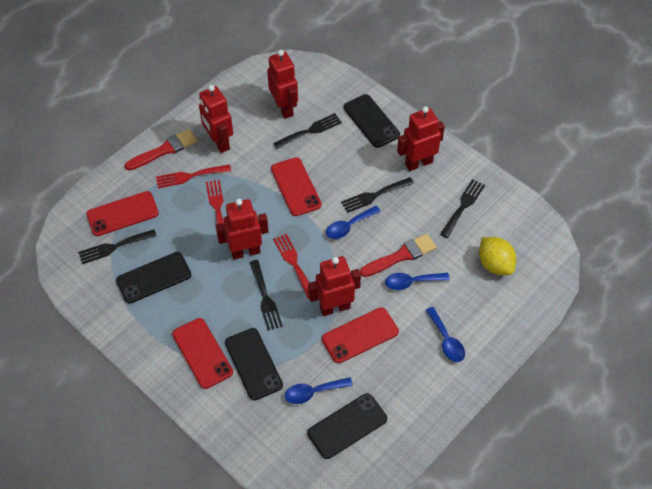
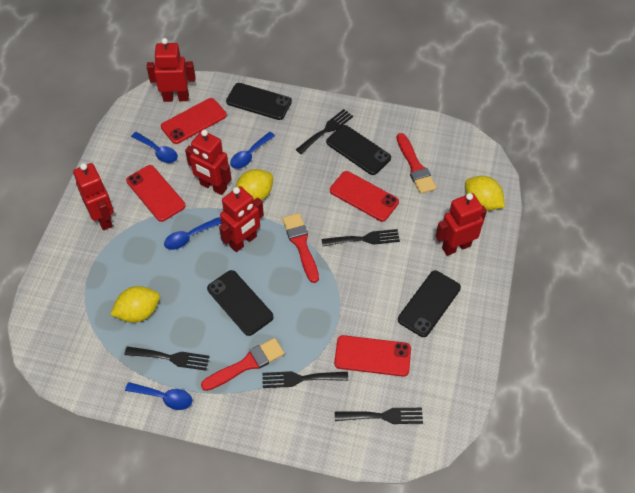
red brush: 2 -> 3
red fork: 3 -> 0
yellow lemon: 1 -> 3

